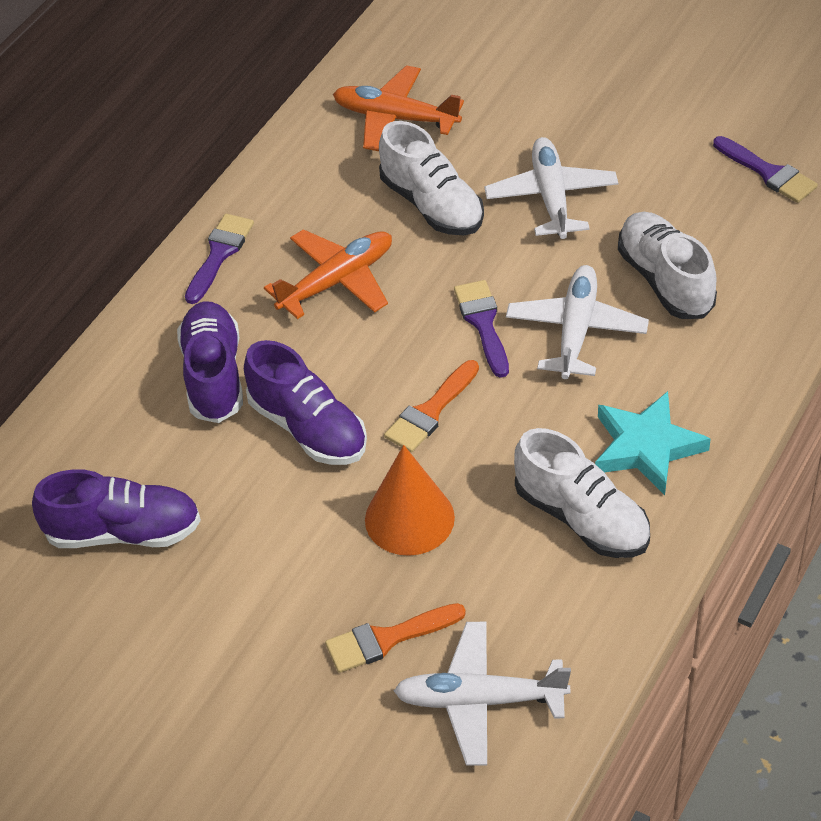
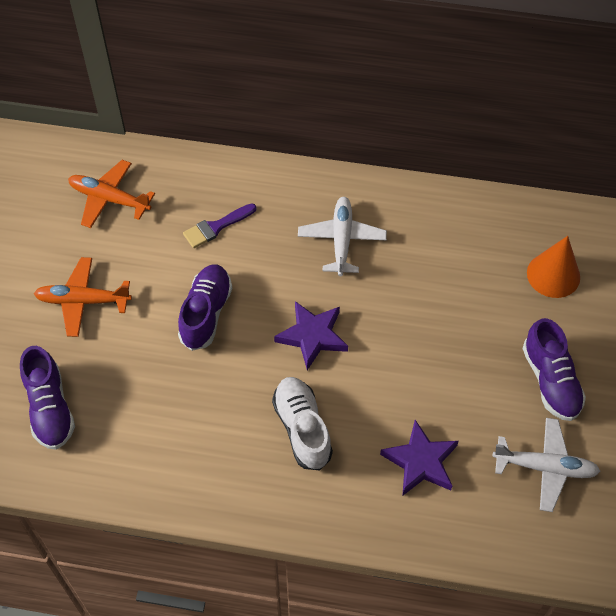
orange brush: 2 -> 0
purple brush: 3 -> 1
purple star: 0 -> 2
turquoise star: 1 -> 0
white plane: 3 -> 2
white shoe: 3 -> 1

